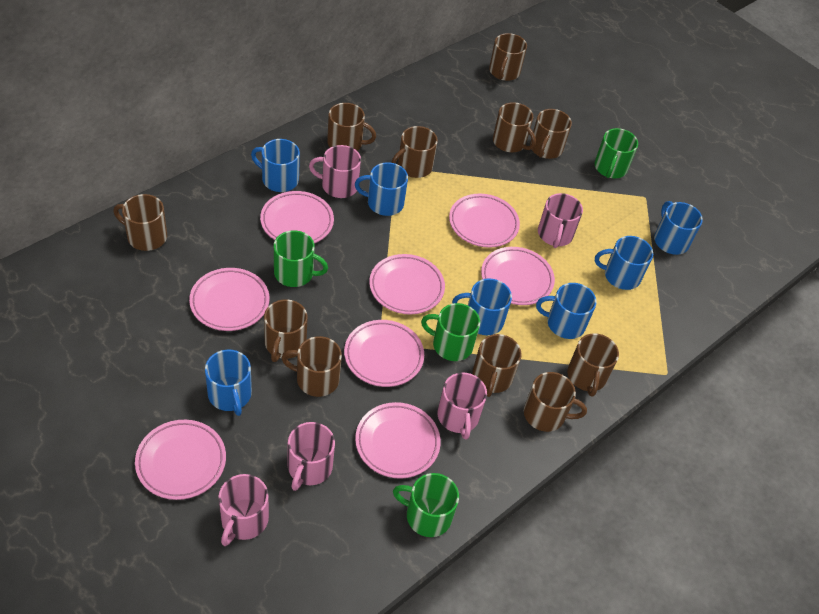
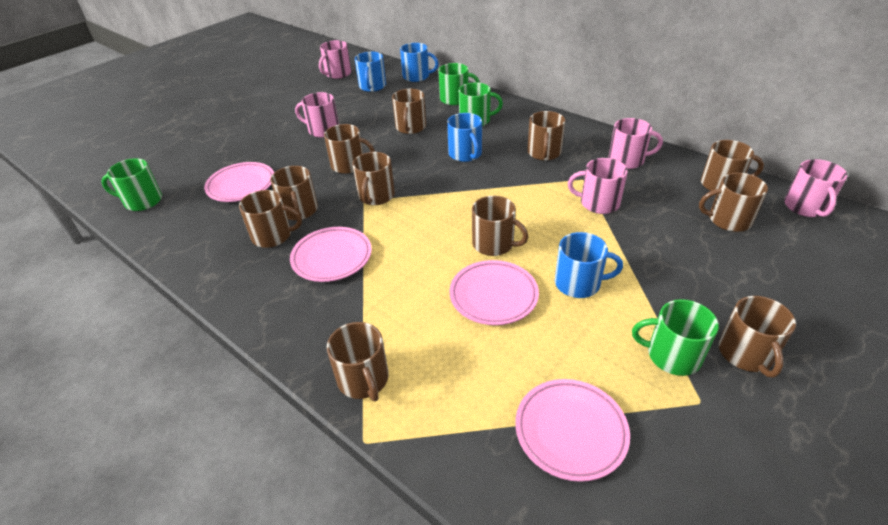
blue mug: 7 -> 4
pink plate: 8 -> 4

